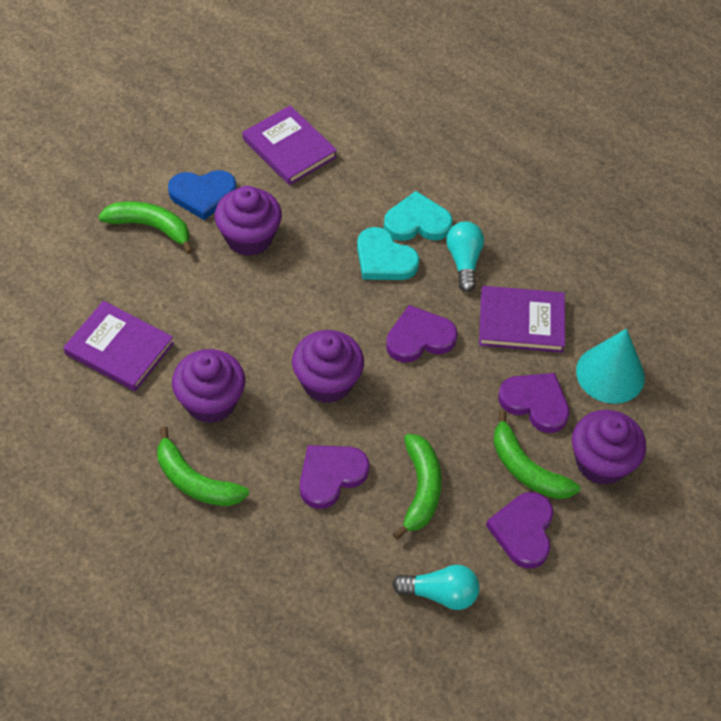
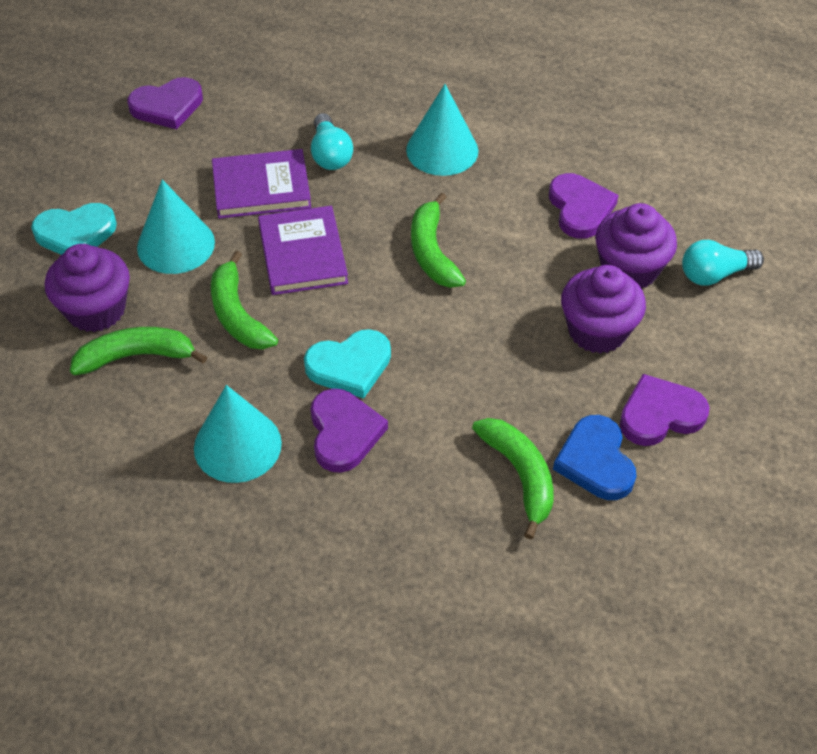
purple book: 3 -> 2
purple cupcake: 4 -> 3
turquoise cone: 1 -> 3

